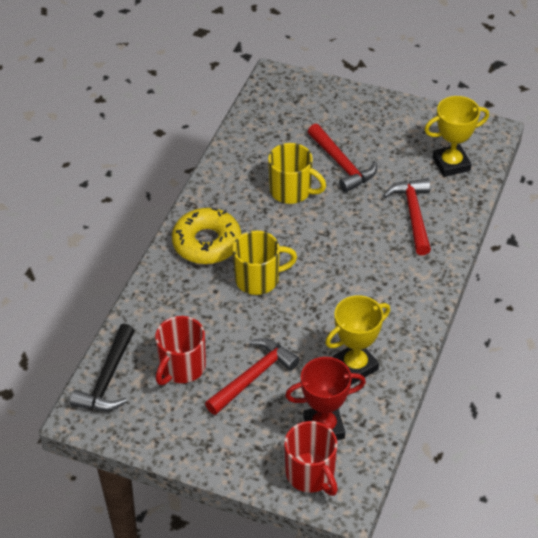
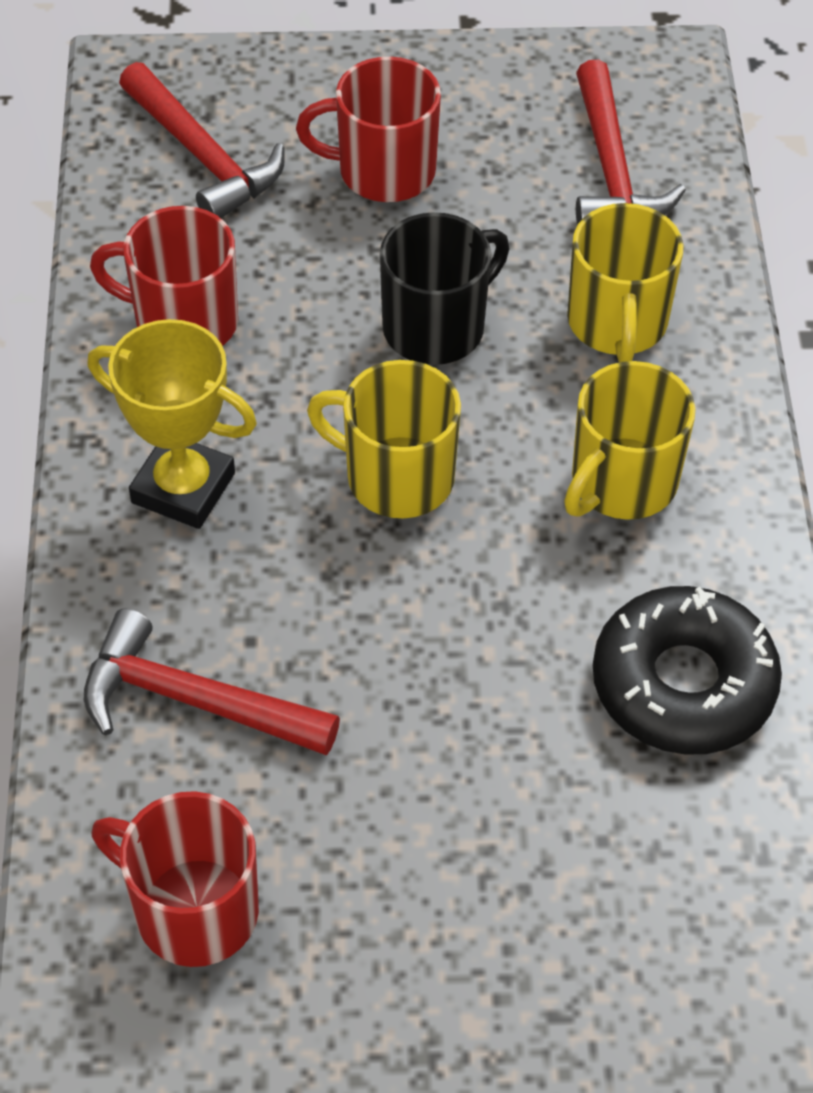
black donut: 0 -> 1
black hammer: 1 -> 0
black mug: 0 -> 1
red mug: 2 -> 3
red trophy: 1 -> 0
yellow donut: 1 -> 0
yellow mug: 2 -> 3
yellow trophy: 2 -> 1

